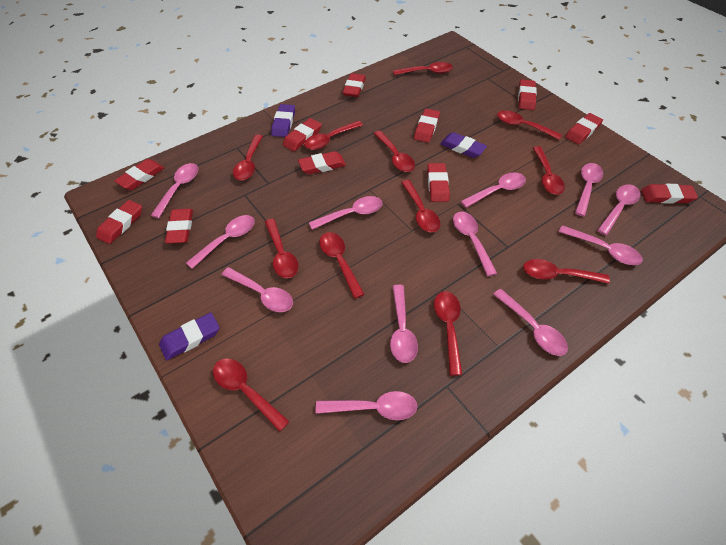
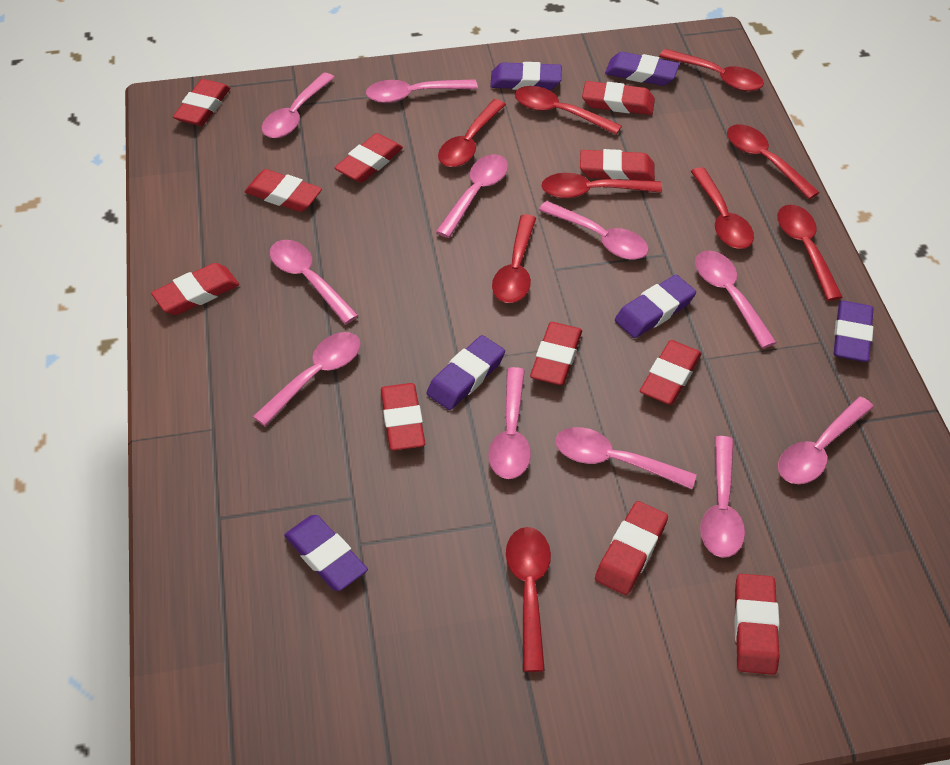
pink spoon: 12 -> 11
purple eraser: 3 -> 6
red spoon: 12 -> 9

